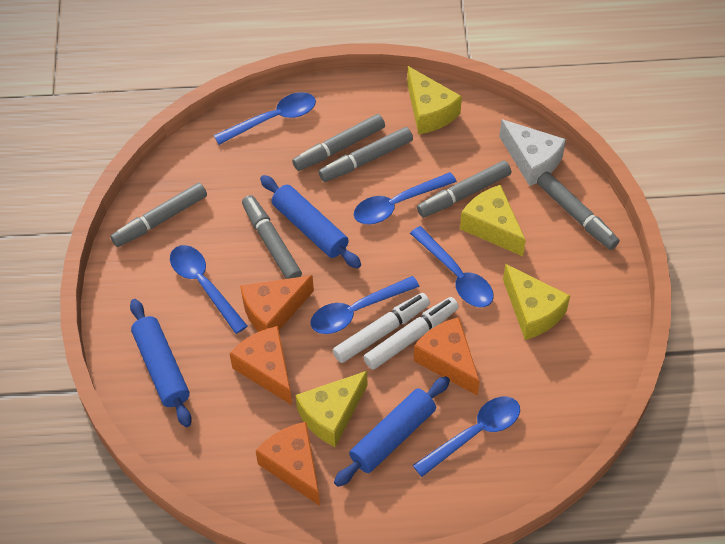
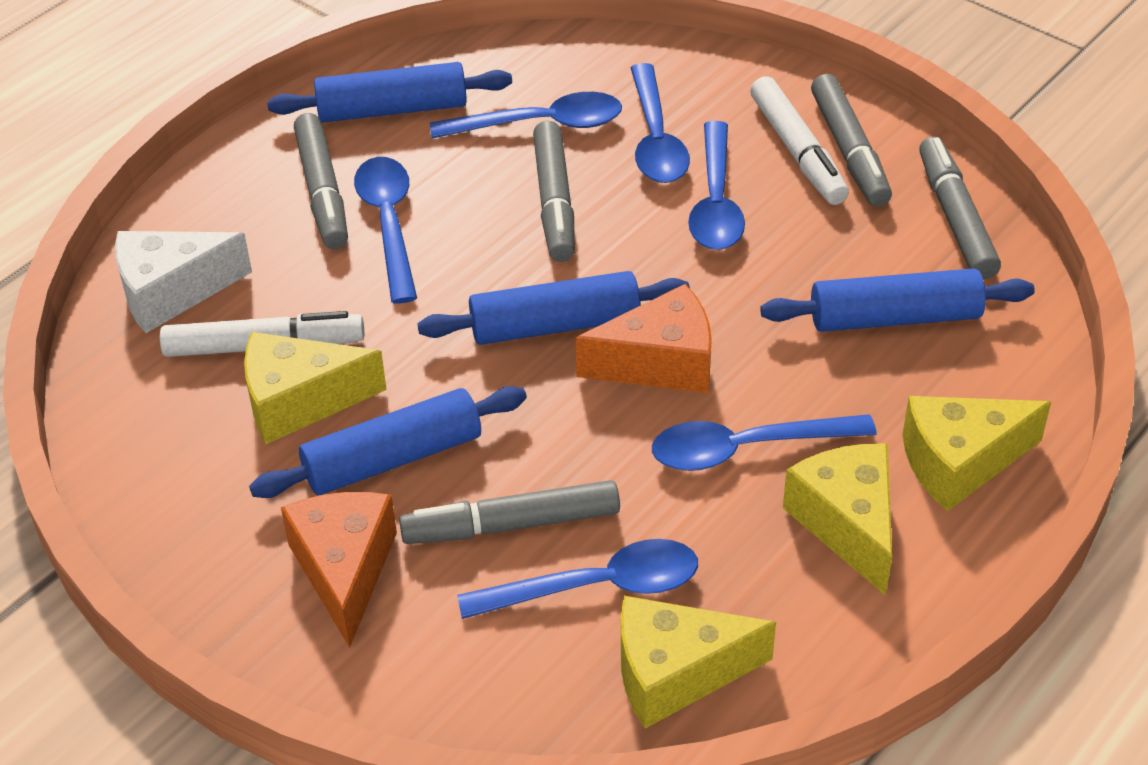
blue rolling pin: 3 -> 4
grey marker: 6 -> 5
orange cheese: 4 -> 2

